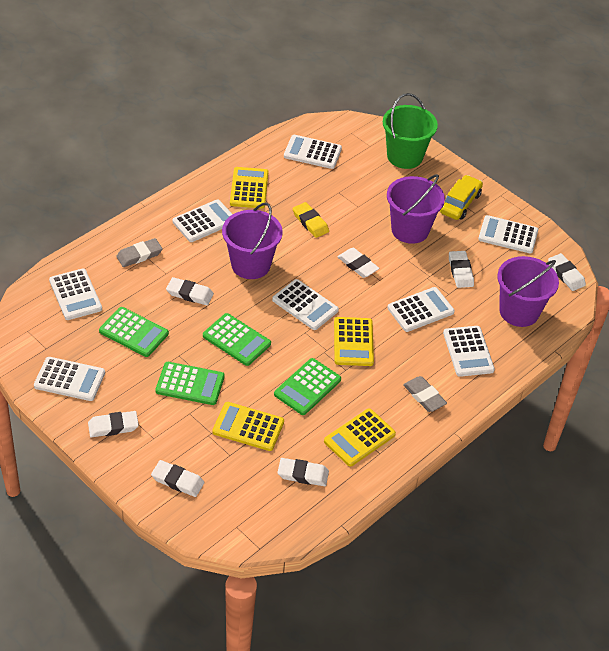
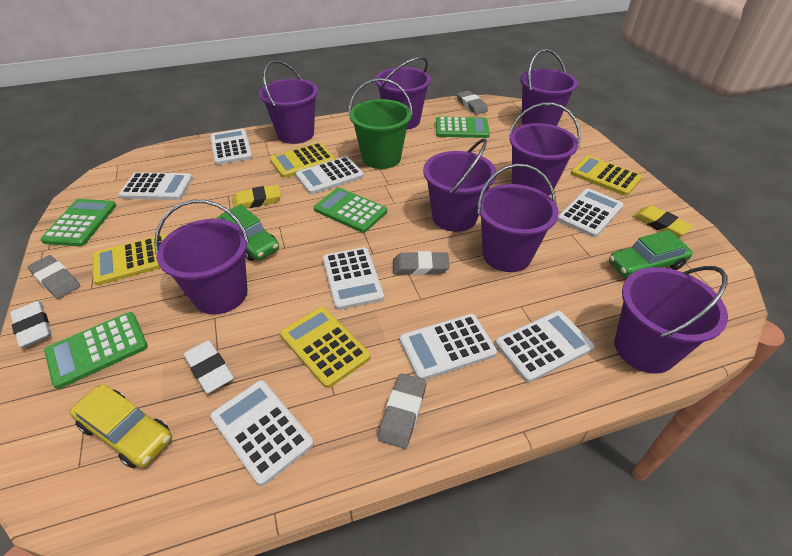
green car: 0 -> 2
grey eraser: 2 -> 4
purple bucket: 3 -> 8
white eraser: 7 -> 2
yellow eraser: 1 -> 2

